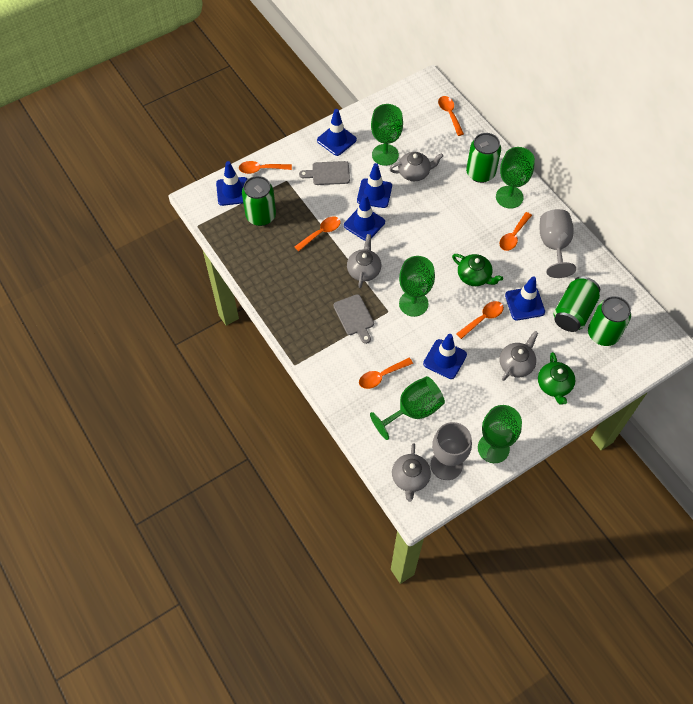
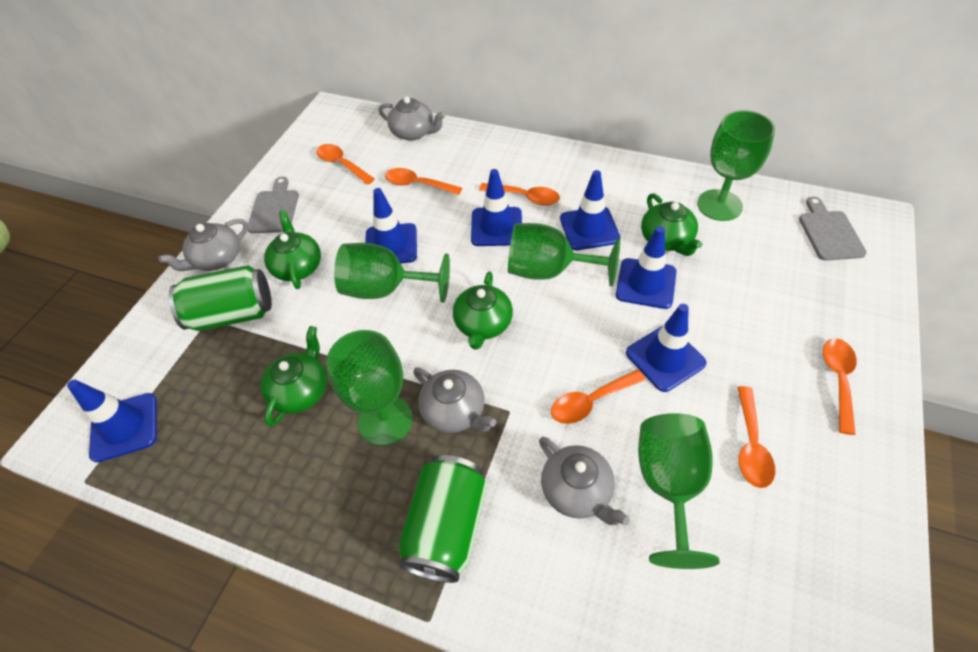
green can: 4 -> 2
green teapot: 2 -> 4
grey goblet: 2 -> 0

